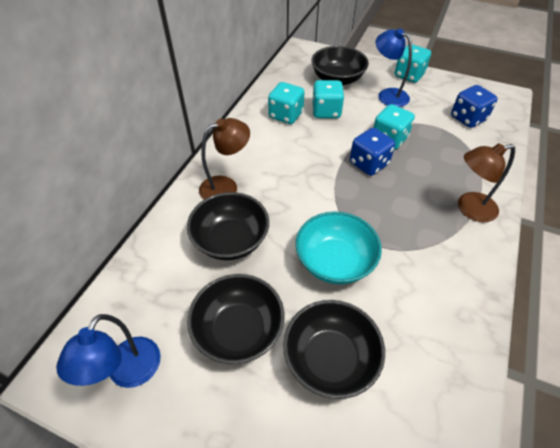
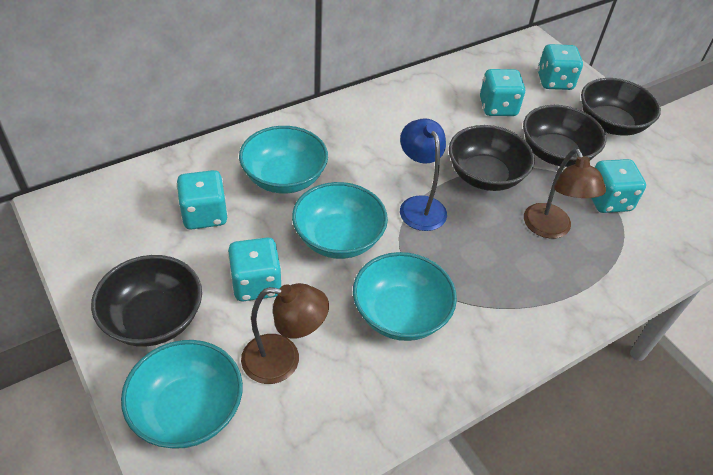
blue dice: 2 -> 0
blue lamp: 2 -> 1
turquoise bowl: 1 -> 4
turquoise dice: 4 -> 5

